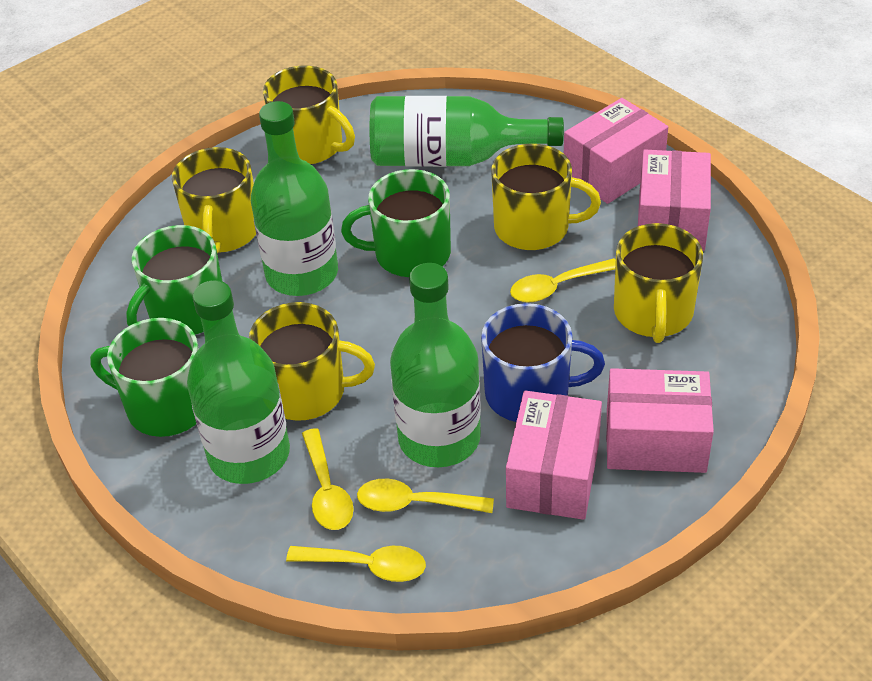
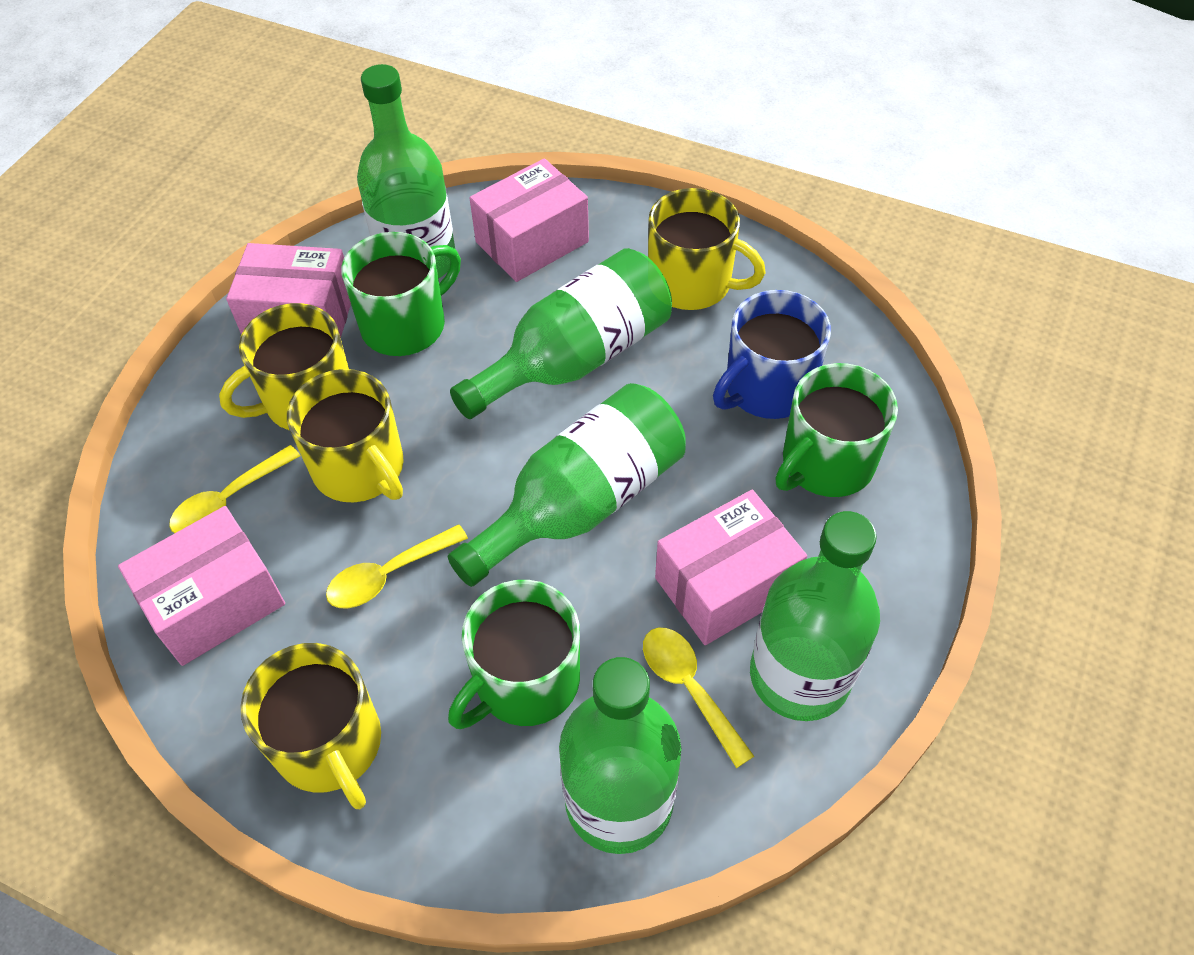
green bottle: 4 -> 5
yellow mug: 5 -> 4
yellow spoon: 4 -> 3

